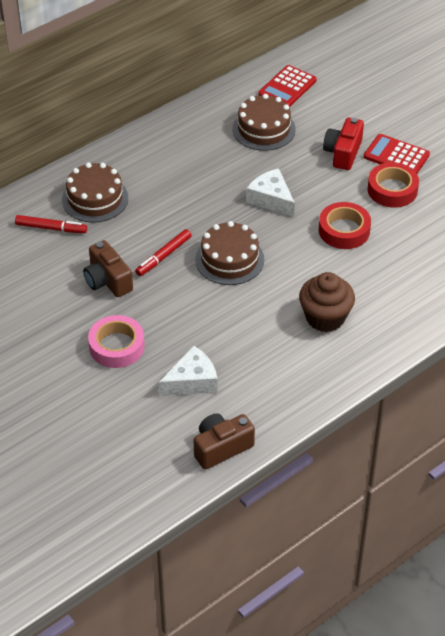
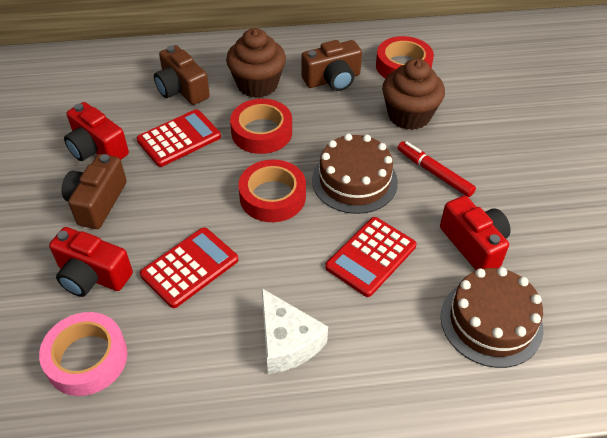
brown cake: 3 -> 2
brown camera: 2 -> 3
brown cupcake: 1 -> 2
red calculator: 2 -> 3
red camera: 1 -> 3
red marker: 2 -> 1
red tape: 2 -> 3
white cheese: 2 -> 1

